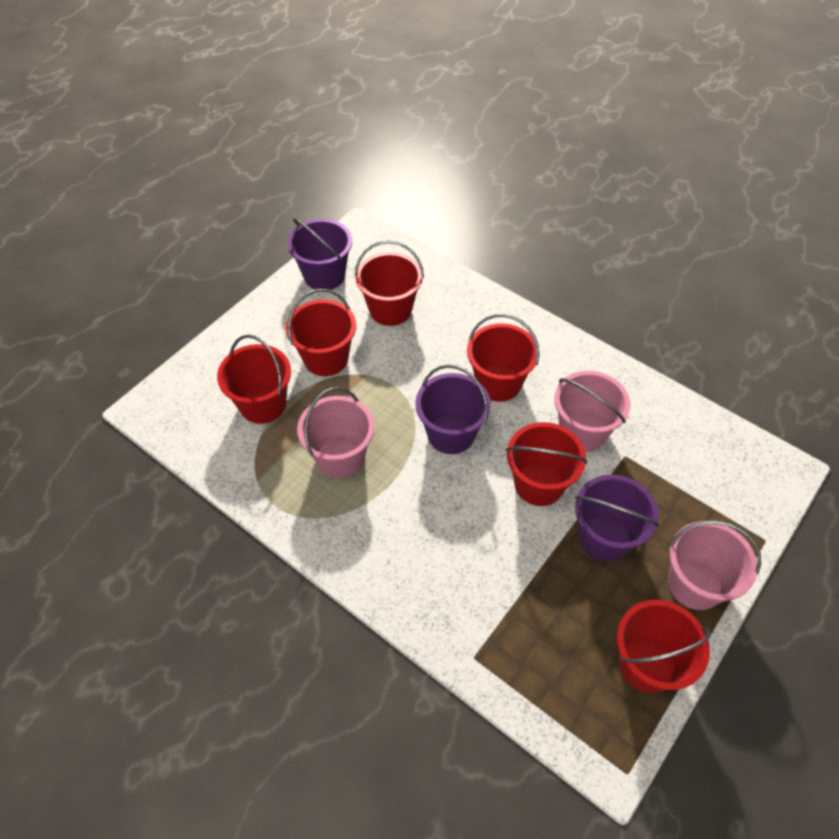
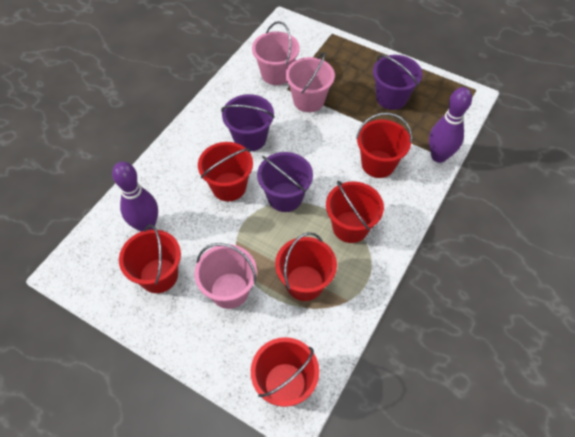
purple bowling pin: 0 -> 2

